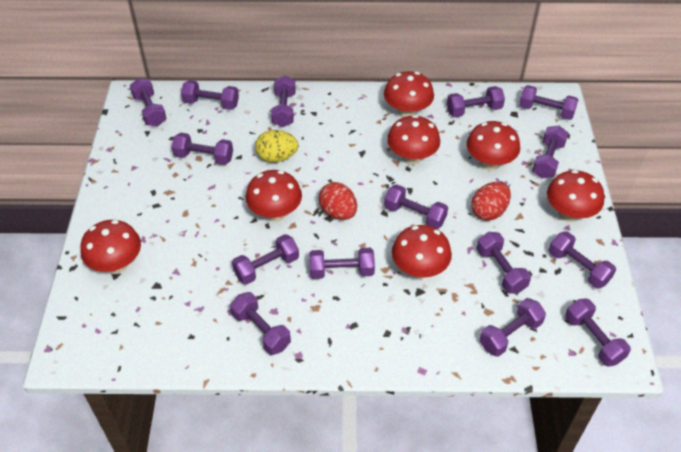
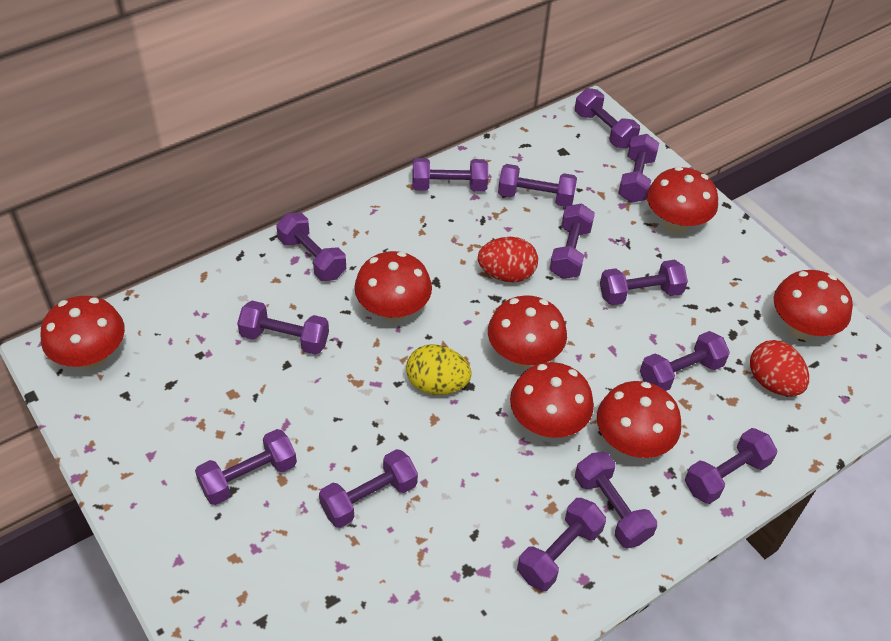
purple dumbbell: 15 -> 14

